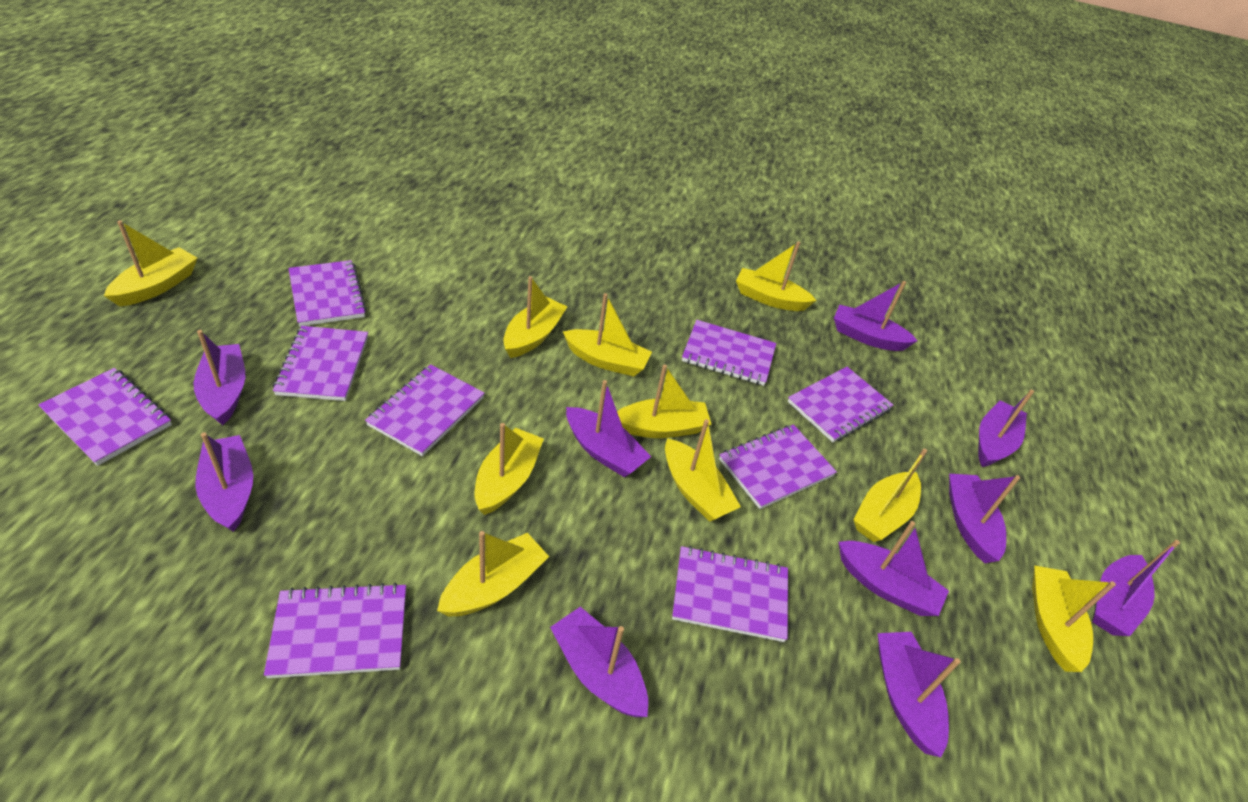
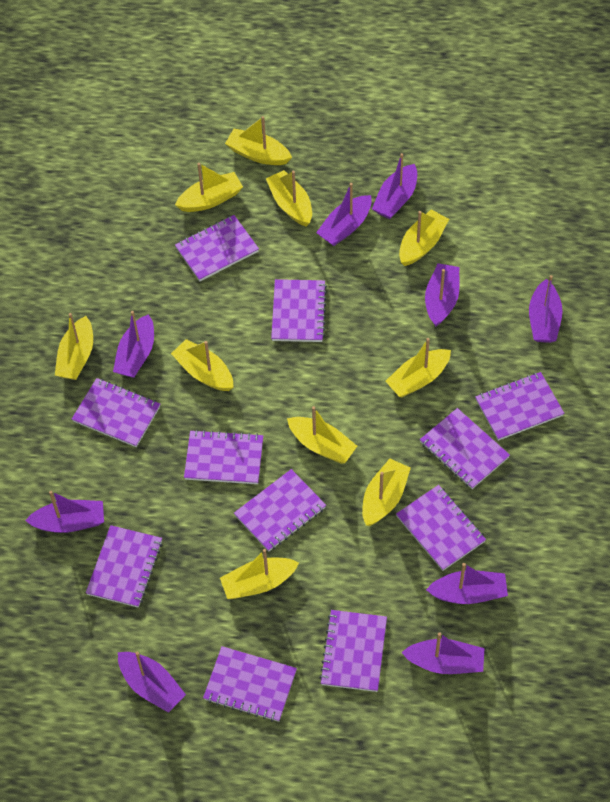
purple boat: 10 -> 9
purple notebook: 9 -> 11

